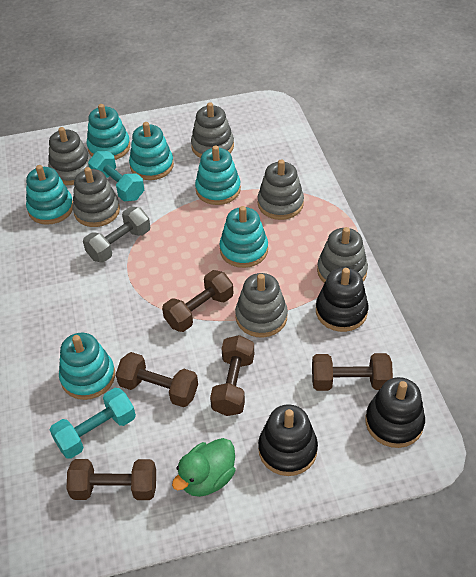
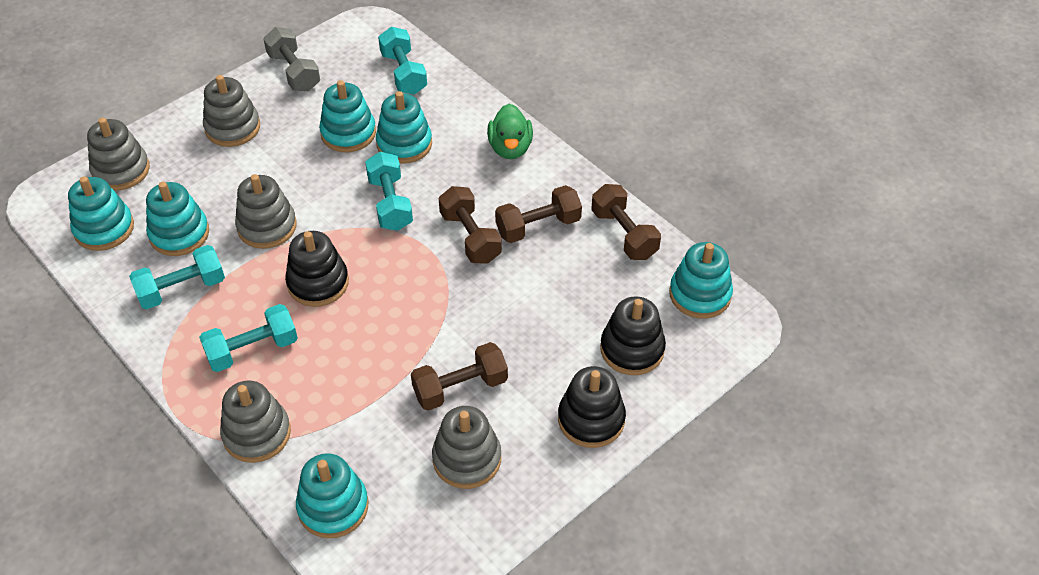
brown dumbbell: 5 -> 4
grey stacking toy: 6 -> 5
turquoise dumbbell: 2 -> 4

